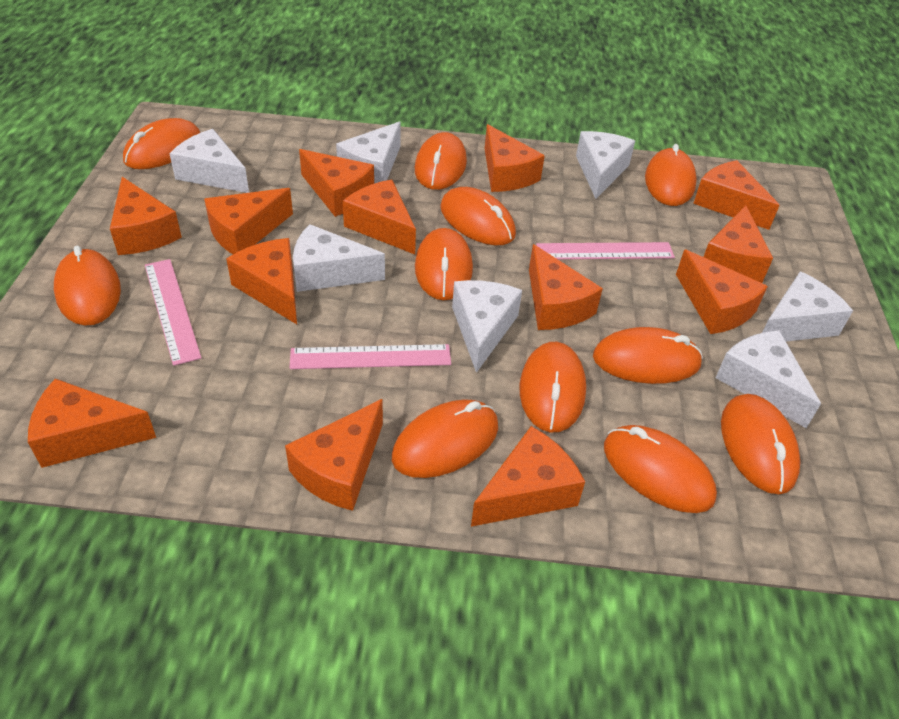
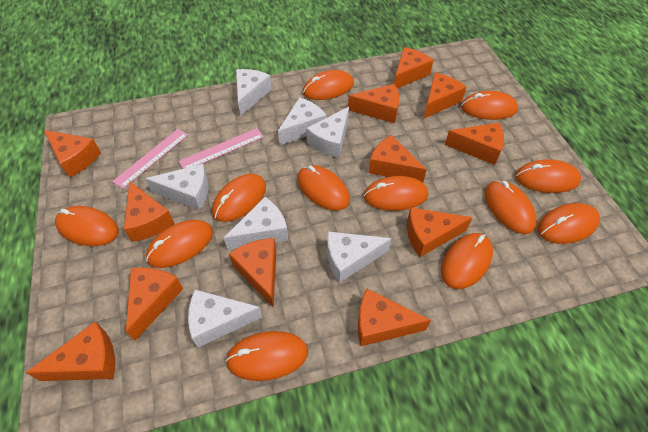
orange cheese: 13 -> 12
orange mouse: 11 -> 12
pink ruler: 3 -> 2

